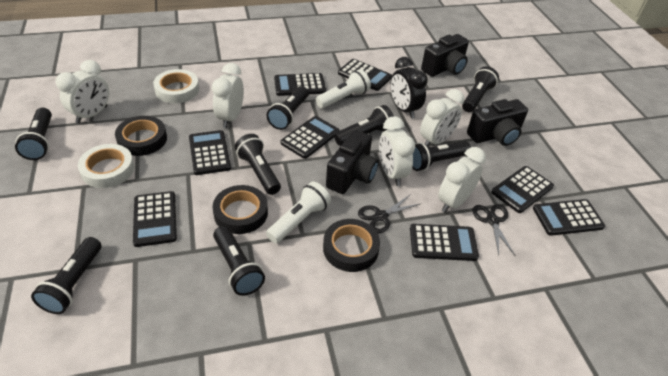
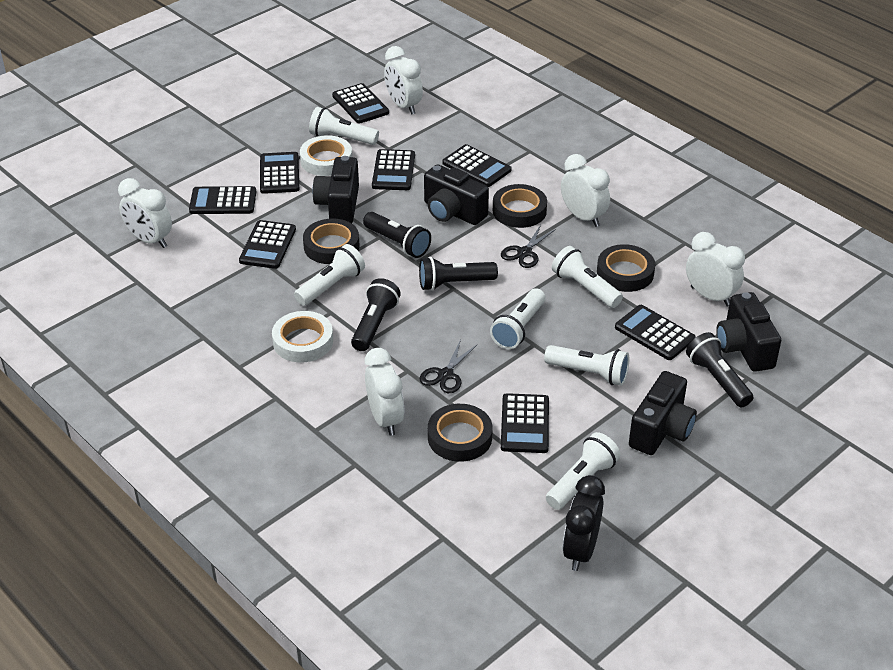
black camera: 3 -> 4
black flashlight: 8 -> 4
black tape: 3 -> 4
white flashlight: 2 -> 6

